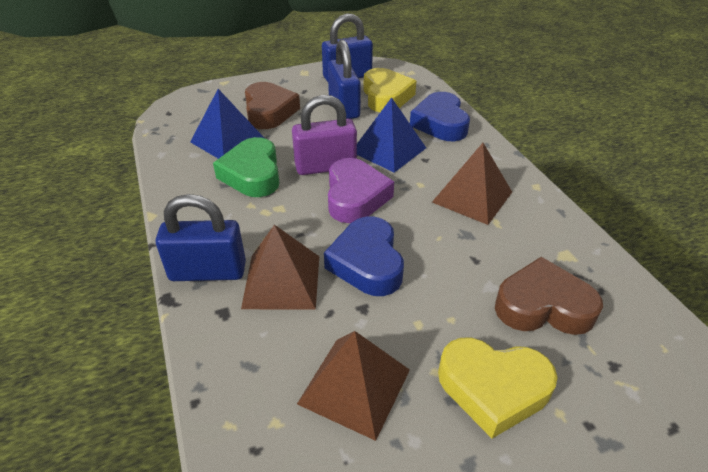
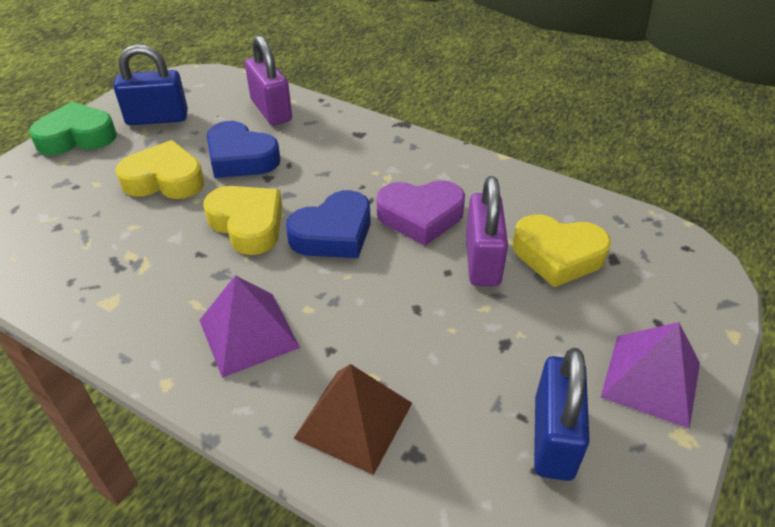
blue padlock: 3 -> 2
blue pyramid: 2 -> 0
brown heart: 2 -> 0
brown pyramid: 3 -> 1
purple padlock: 1 -> 2
purple pyramid: 0 -> 2
yellow heart: 2 -> 3

